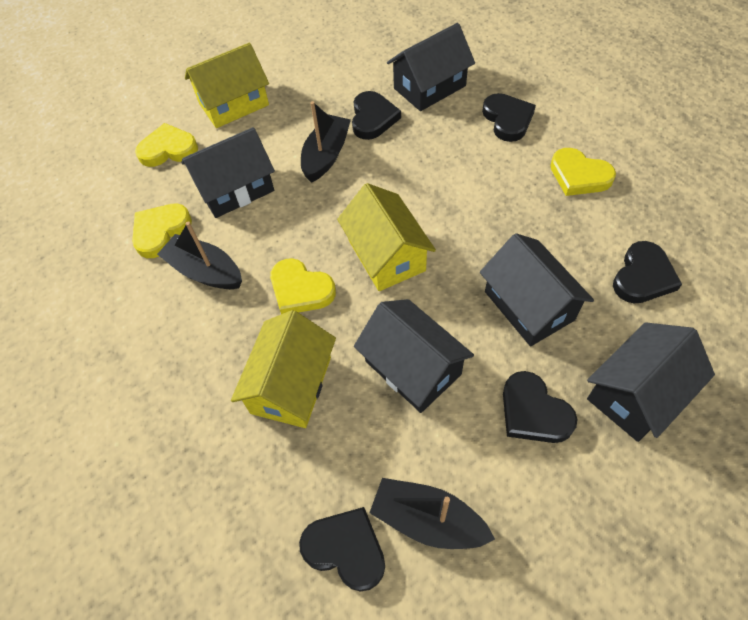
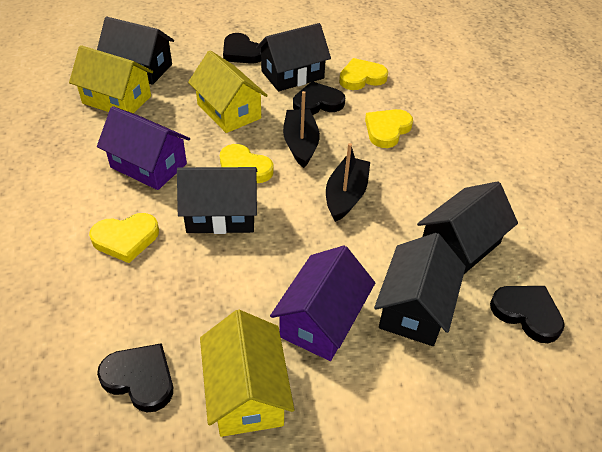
black boat: 3 -> 2
black heart: 5 -> 4
purple house: 0 -> 2

